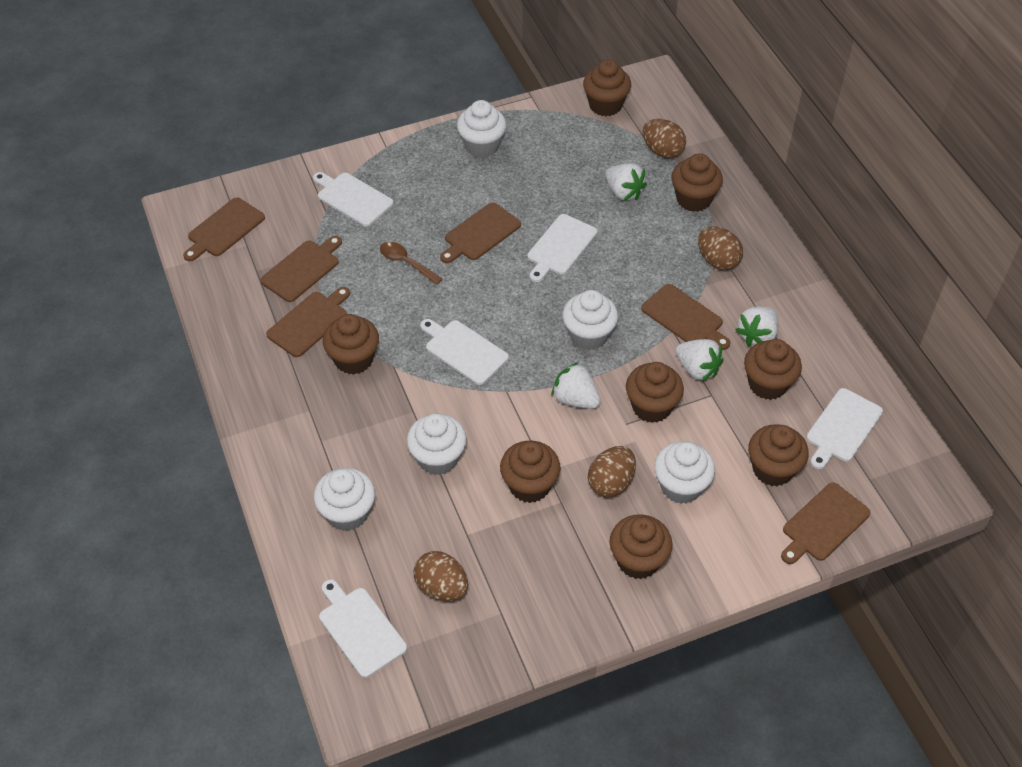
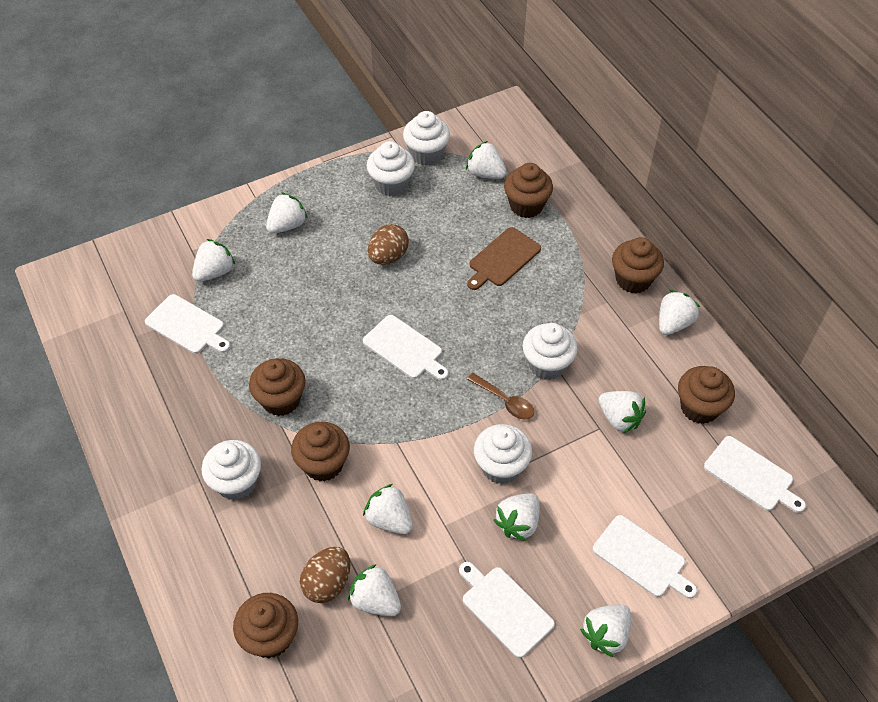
brown cupcake: 8 -> 6
brown cutting board: 6 -> 1
brown egg: 4 -> 2
white strawberry: 4 -> 9

